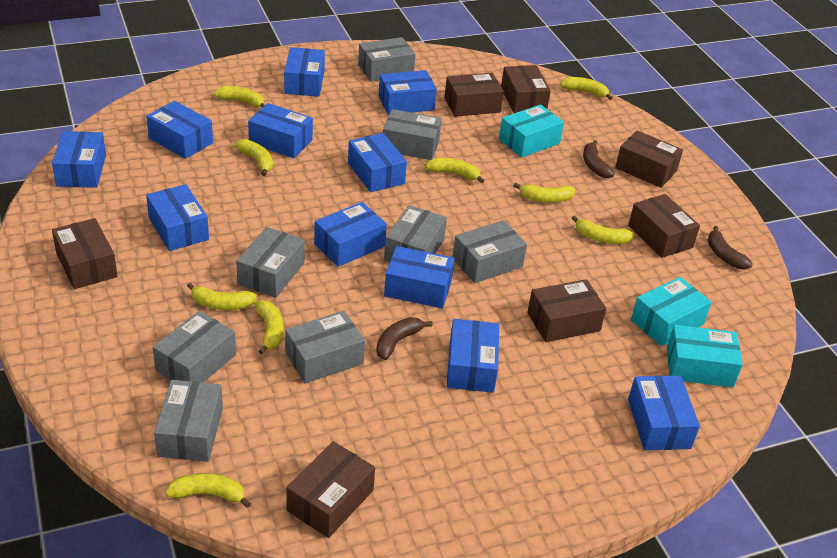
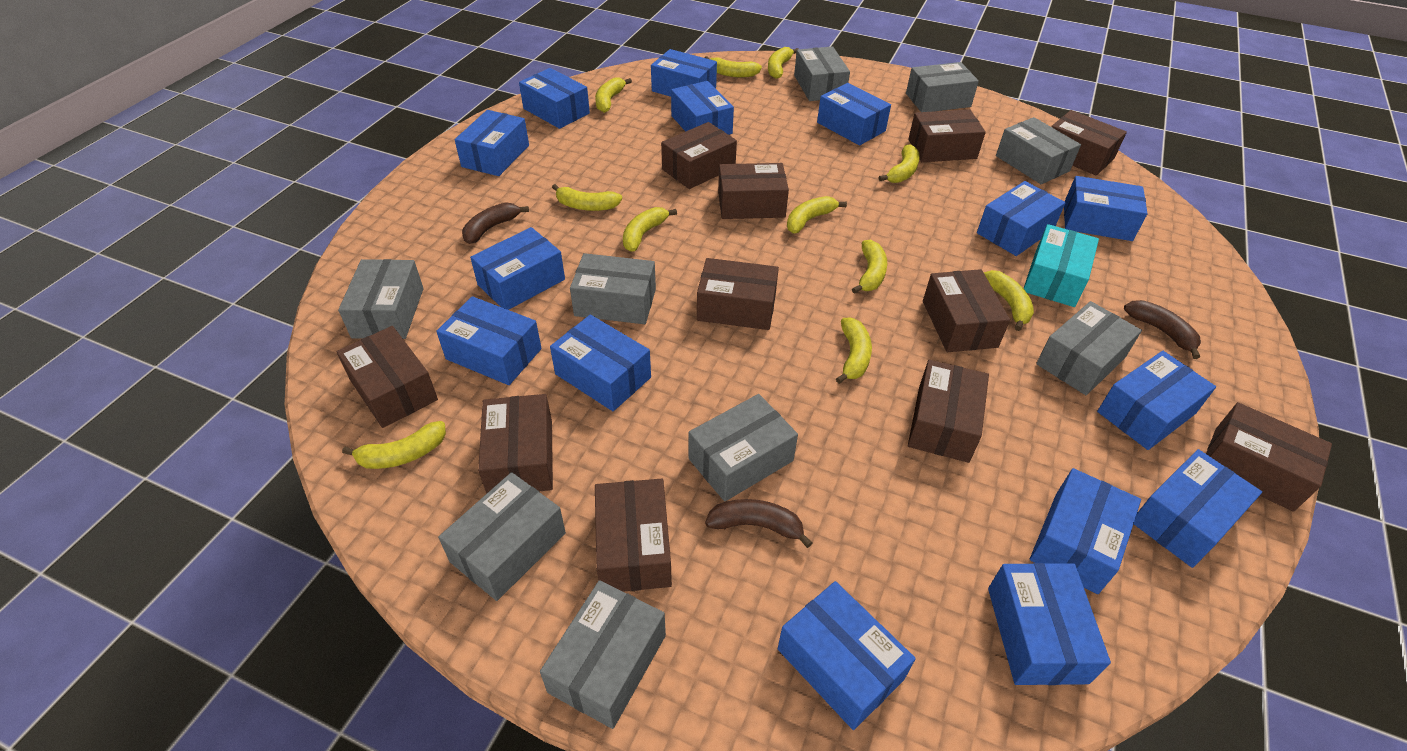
blue box: 11 -> 15
brown box: 7 -> 11
grey box: 8 -> 9
turquoise box: 3 -> 1
yellow banana: 9 -> 11

